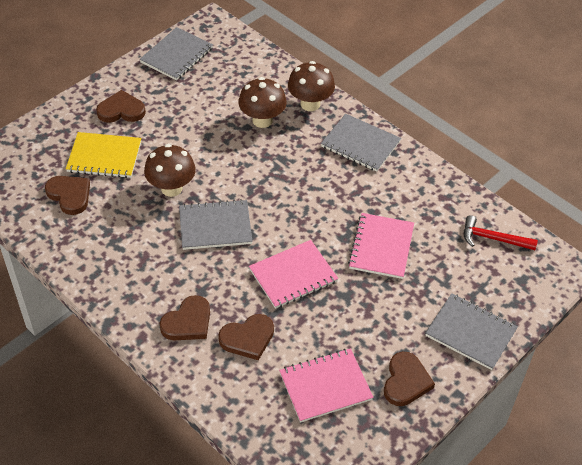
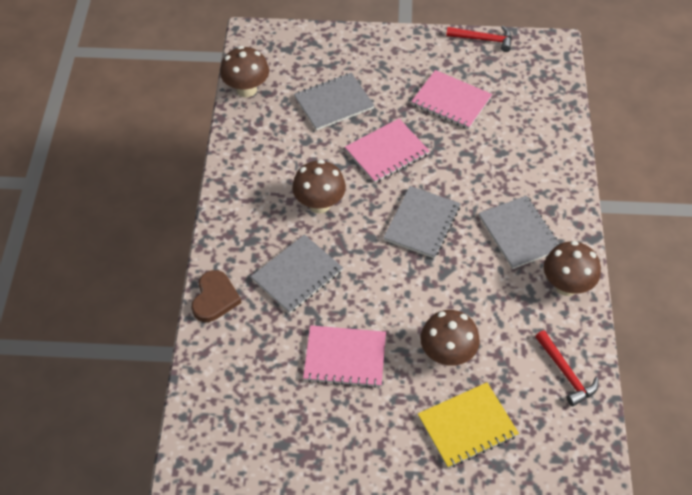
brown heart: 5 -> 1
brown mushroom: 3 -> 4
red hammer: 1 -> 2

